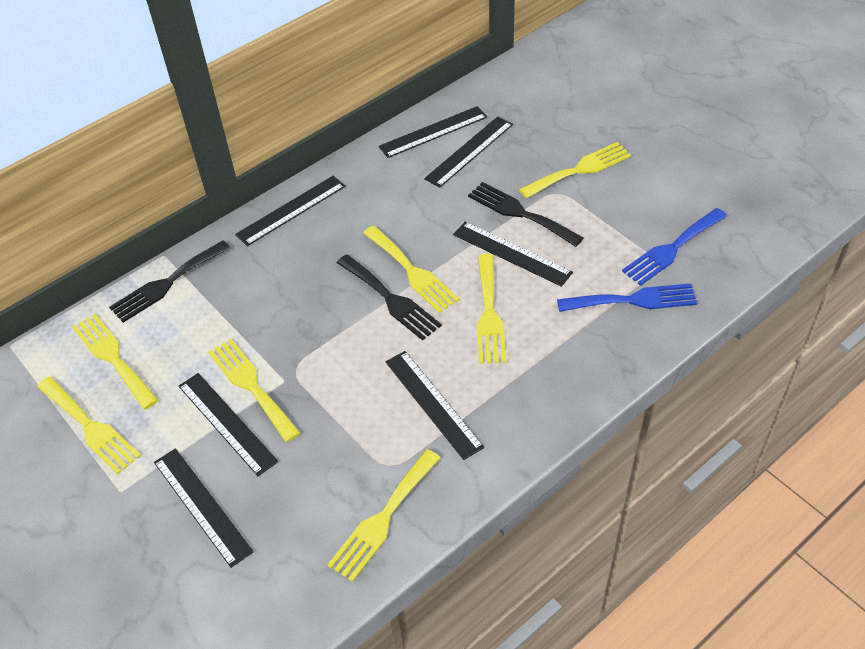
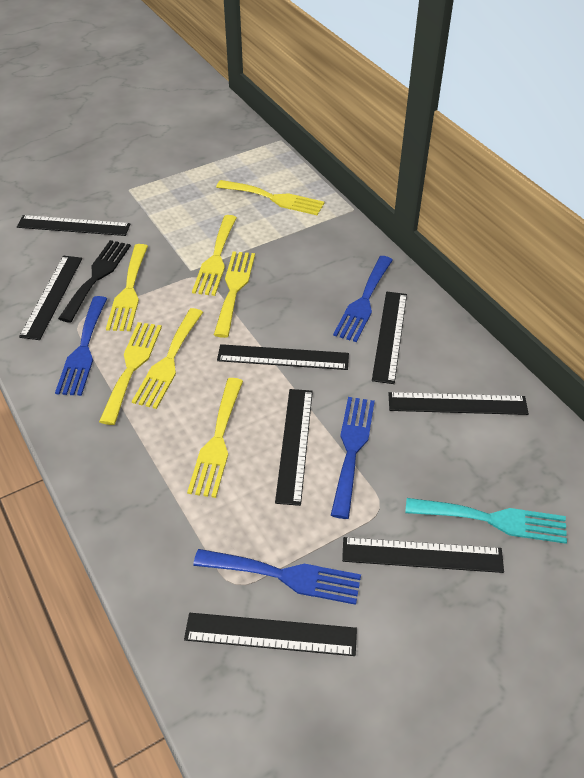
black fork: 3 -> 1
black ruler: 7 -> 8
blue fork: 2 -> 4
turquoise fork: 0 -> 1

